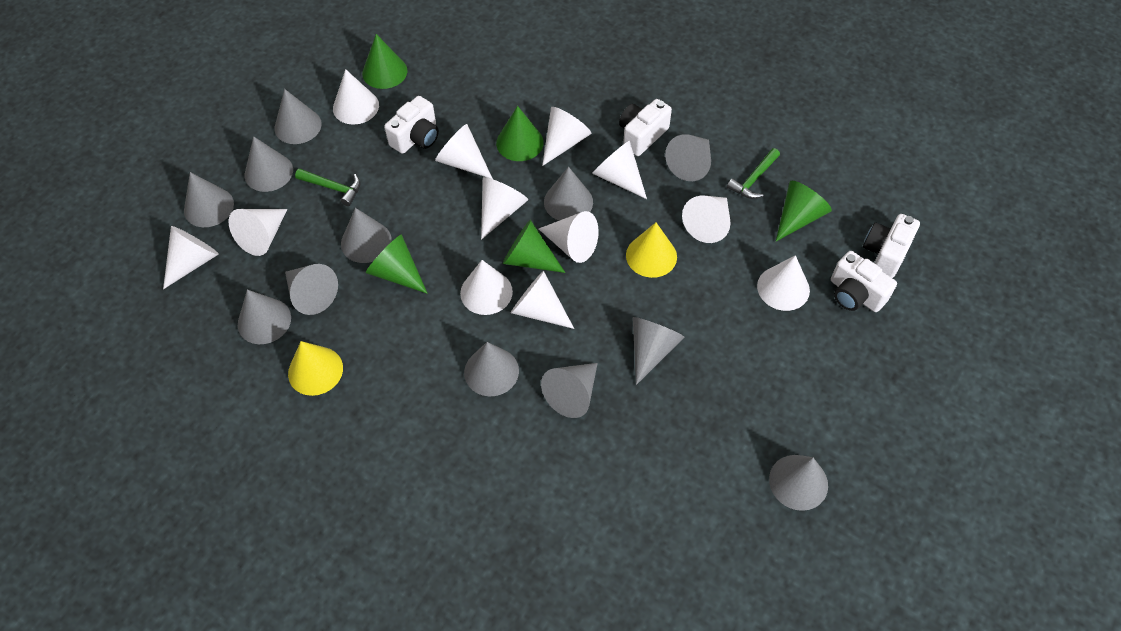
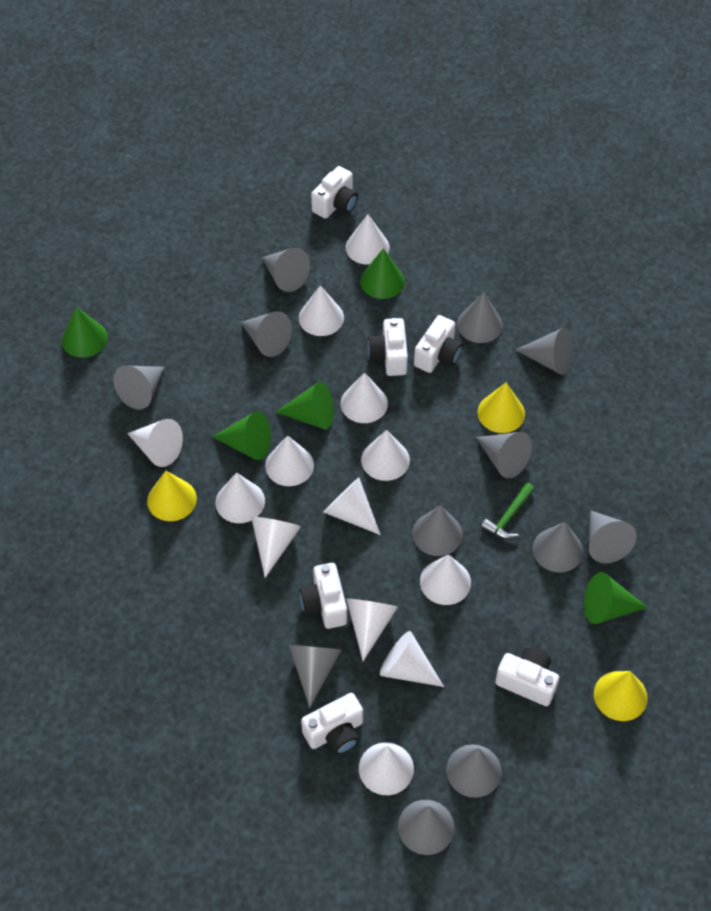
green hammer: 2 -> 1
white camera: 4 -> 6
white cone: 12 -> 13
yellow cone: 2 -> 3

